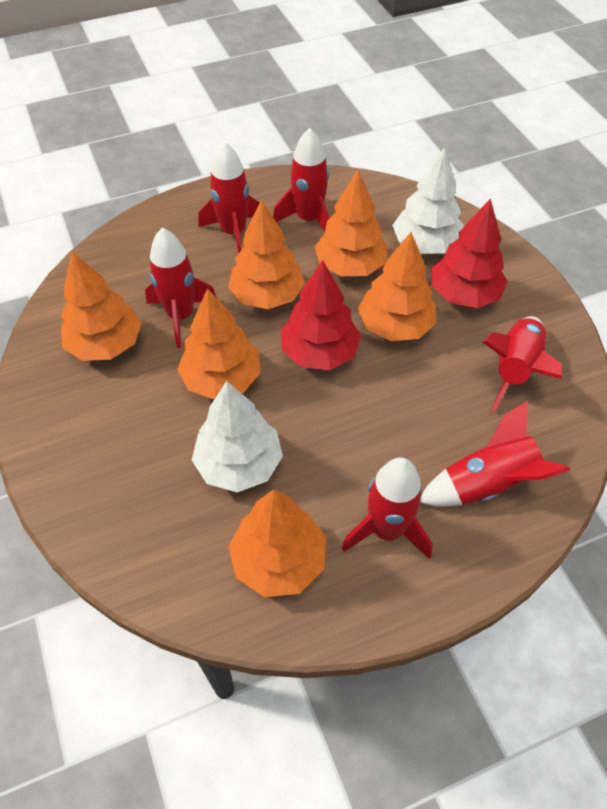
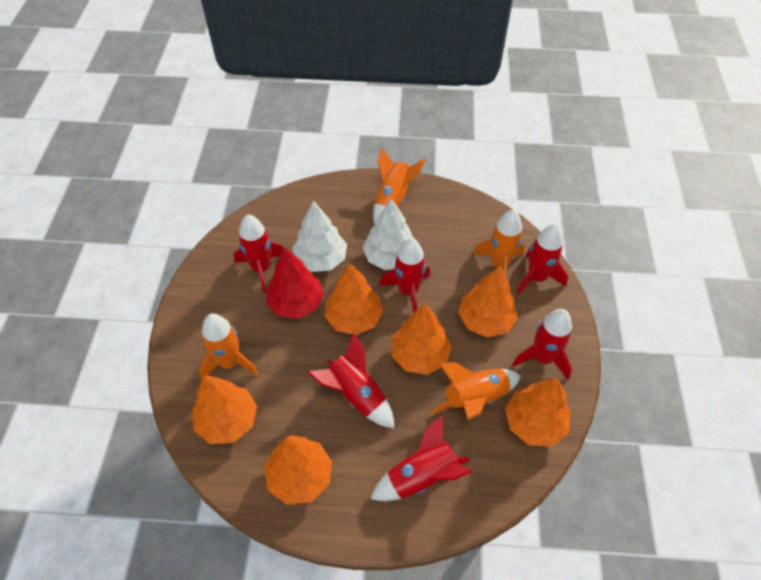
orange rocket: 0 -> 4
red tree: 2 -> 1

